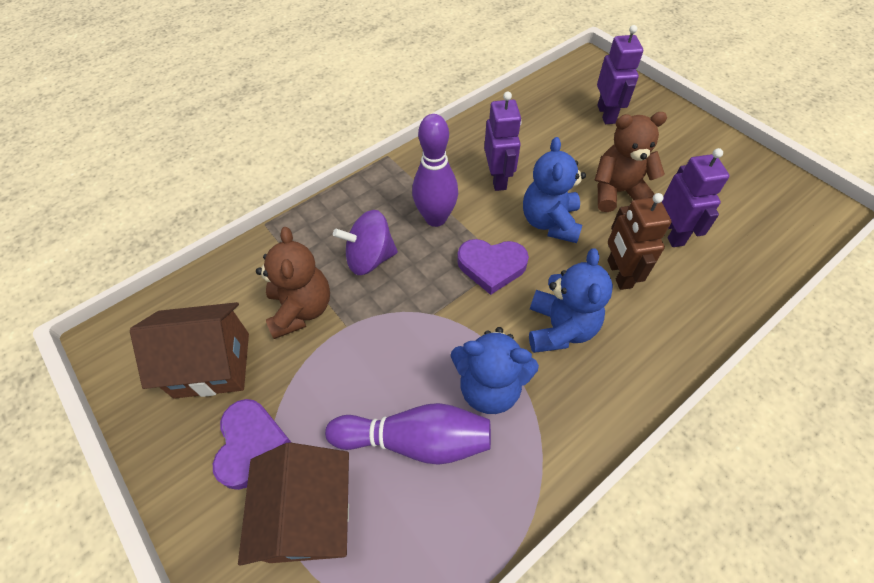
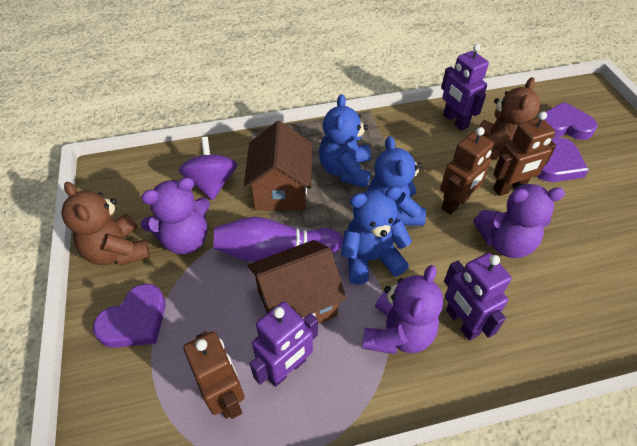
brown robot: 1 -> 3
purple bowling pin: 2 -> 1
purple heart: 2 -> 3
purple teddy bear: 0 -> 3

